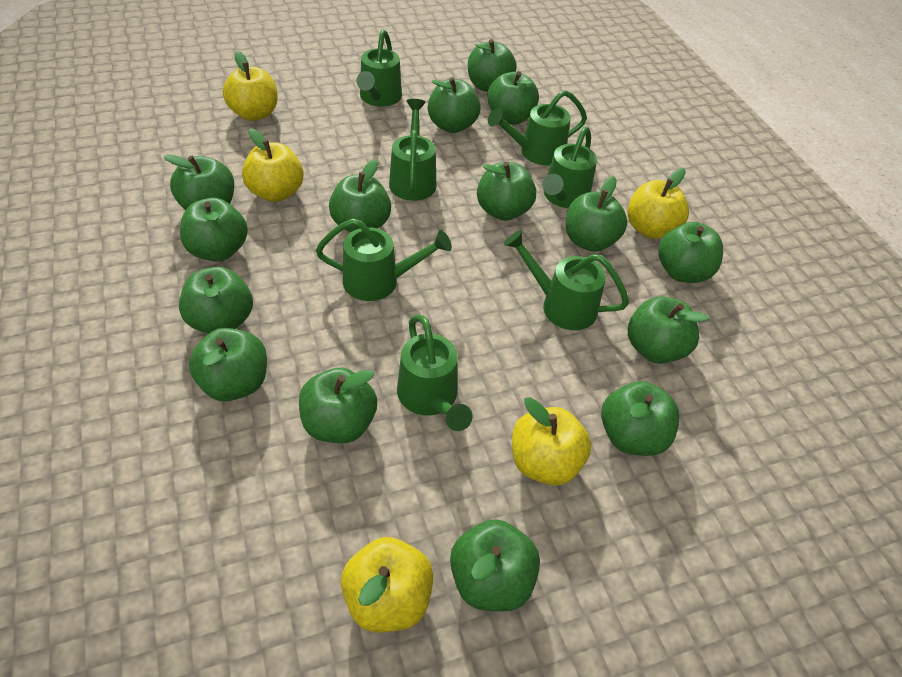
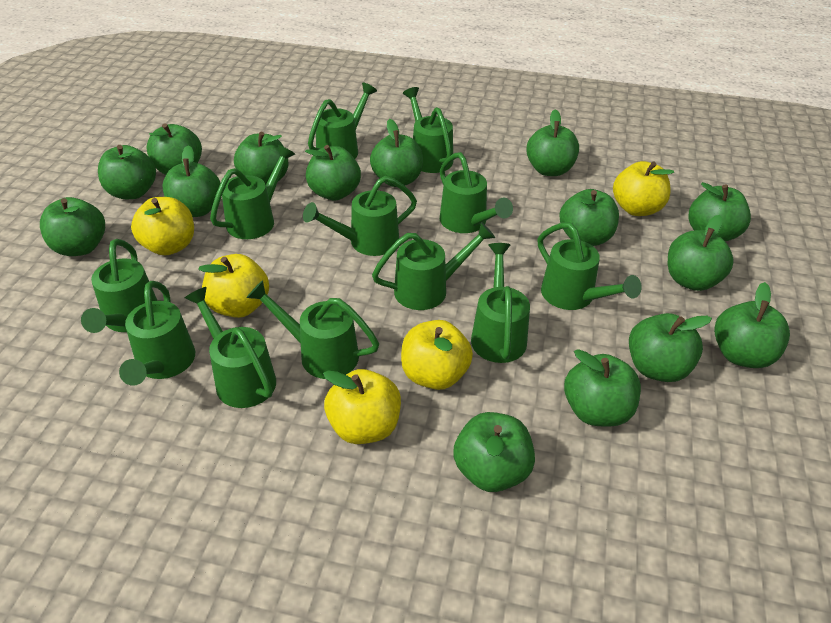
green watering can: 7 -> 12

